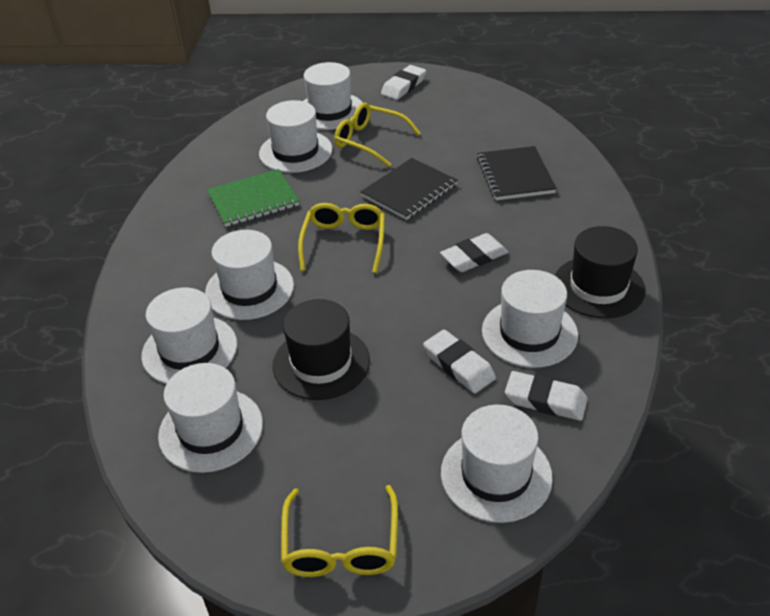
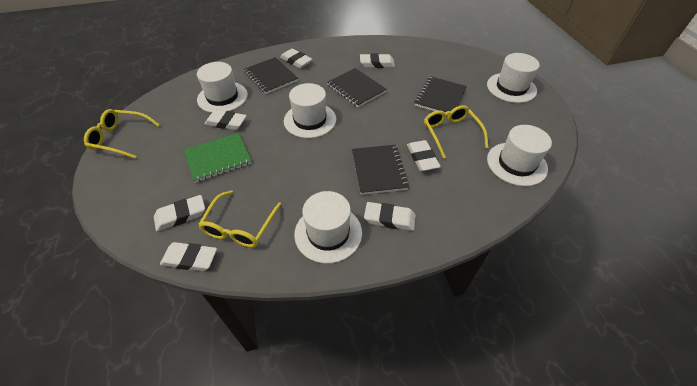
black hat: 2 -> 0
black notebook: 2 -> 4
white eraser: 4 -> 7
white hat: 7 -> 5

